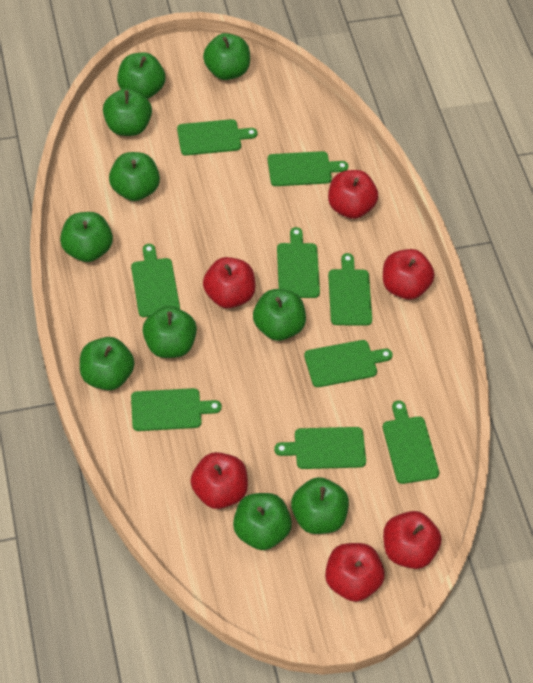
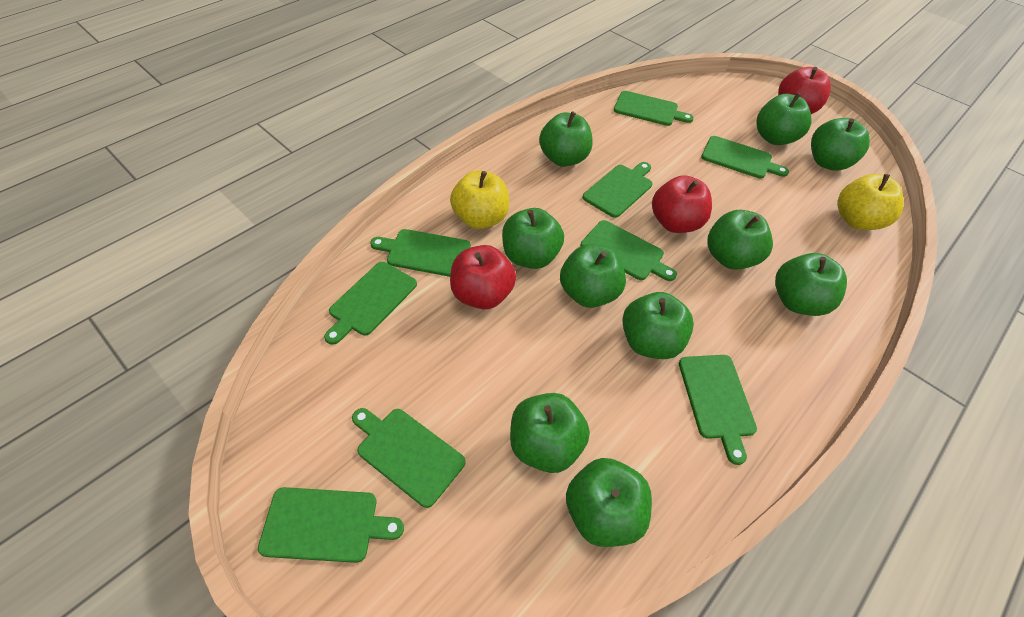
red apple: 6 -> 3
yellow apple: 0 -> 2

